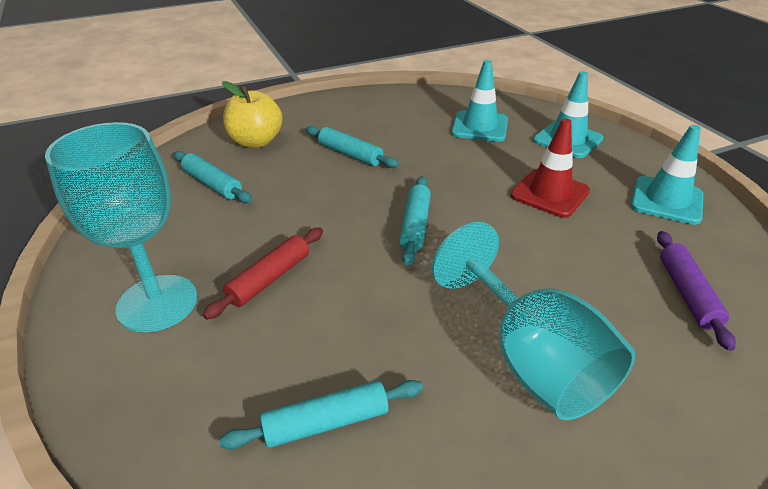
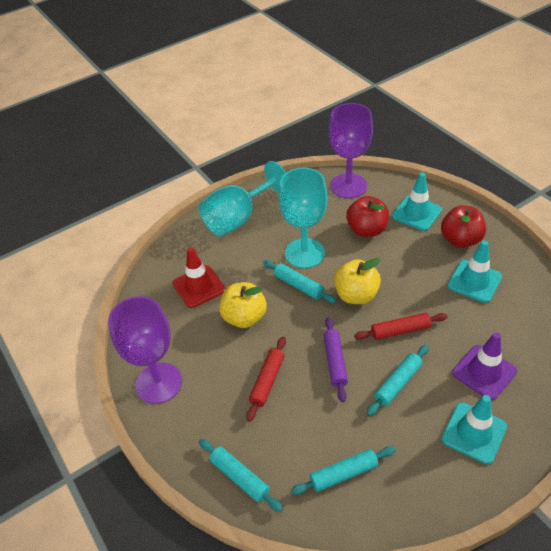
purple goblet: 0 -> 2
purple traffic cone: 0 -> 1
red apple: 0 -> 2
red rolling pin: 1 -> 2
yellow apple: 1 -> 2

